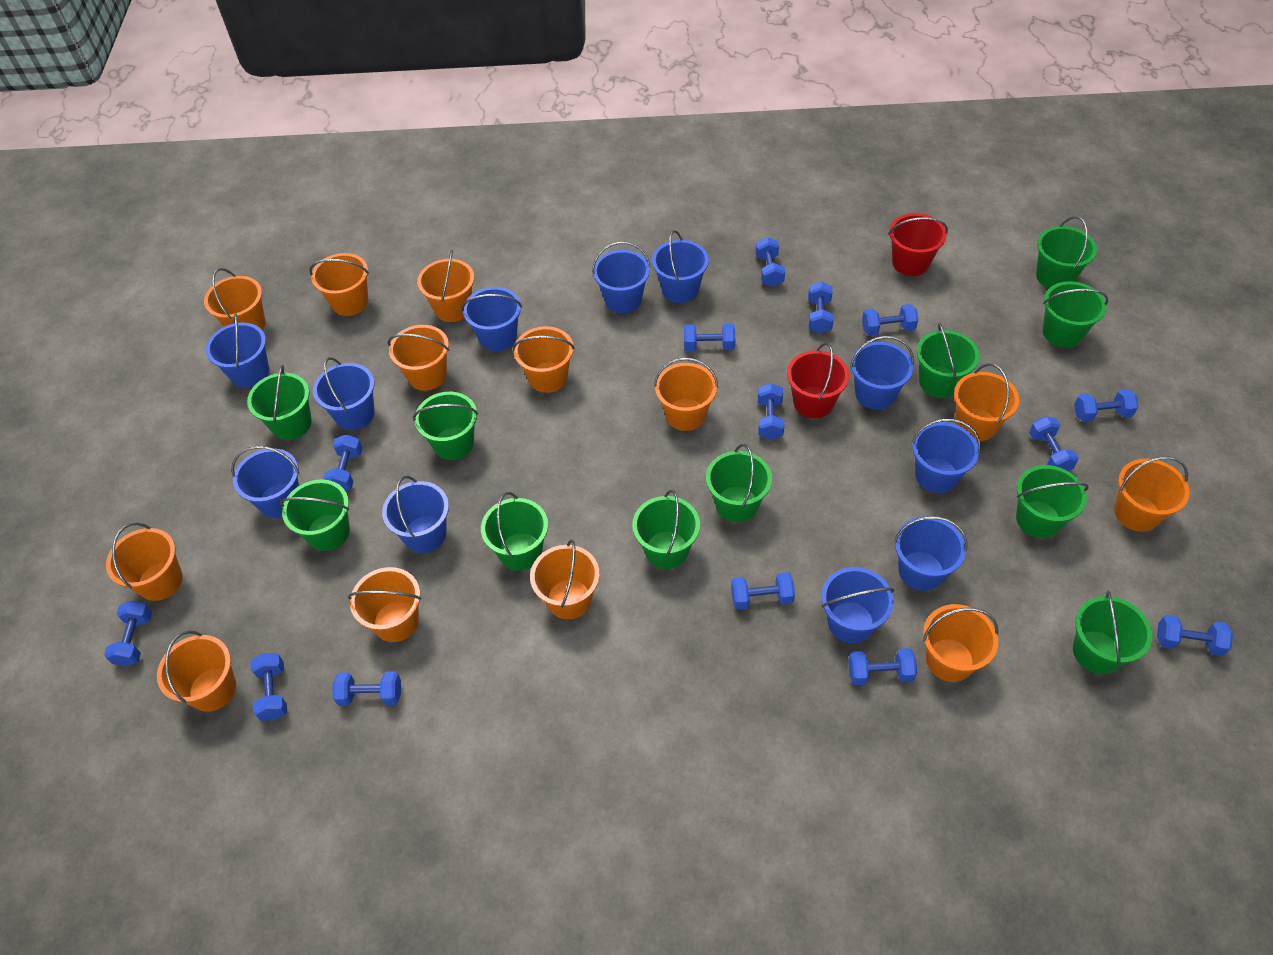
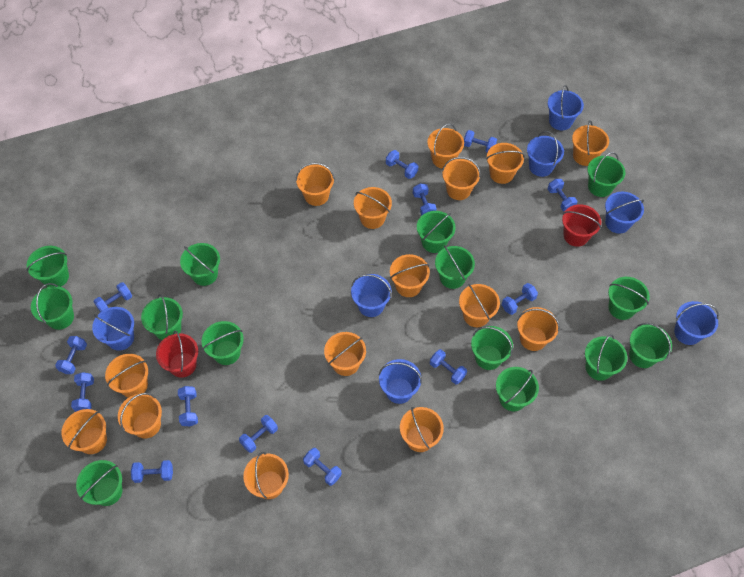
blue bucket: 11 -> 7
blue dumbbell: 14 -> 13
green bucket: 11 -> 14
orange bucket: 13 -> 15

